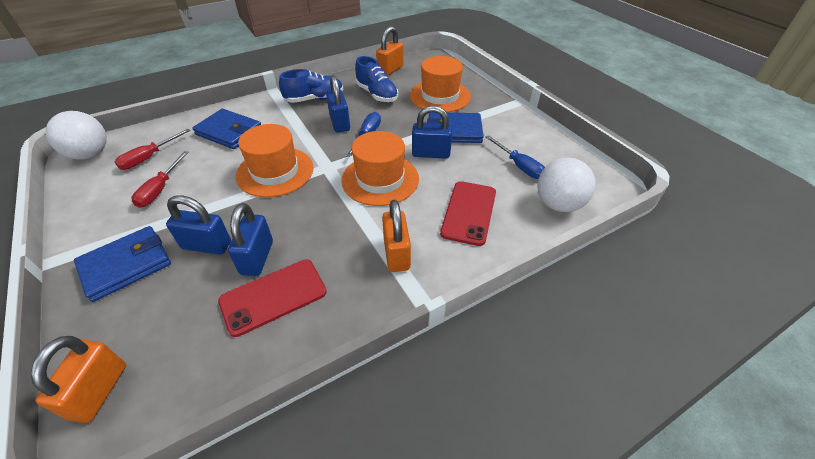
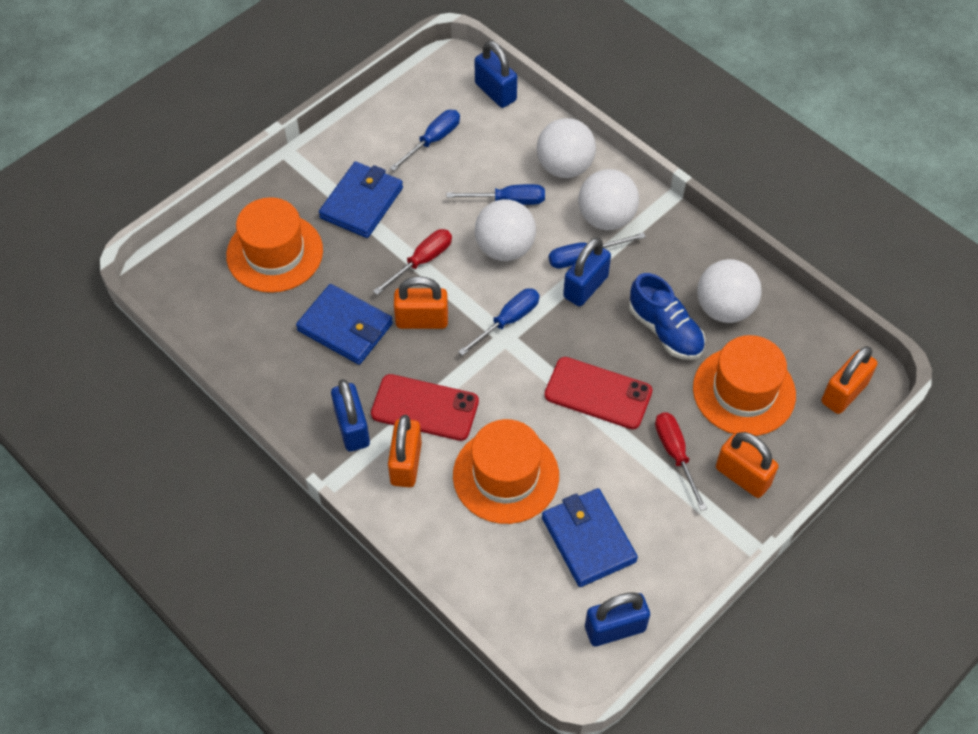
blue screwdriver: 2 -> 4
blue shoe: 2 -> 1
orange padlock: 3 -> 4
white ball: 2 -> 4

